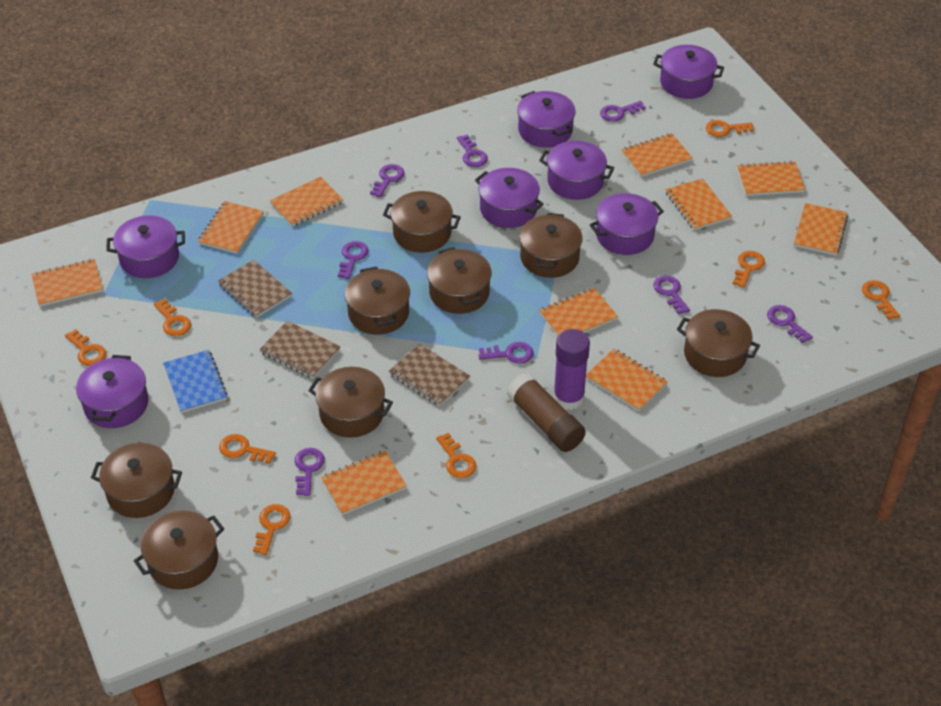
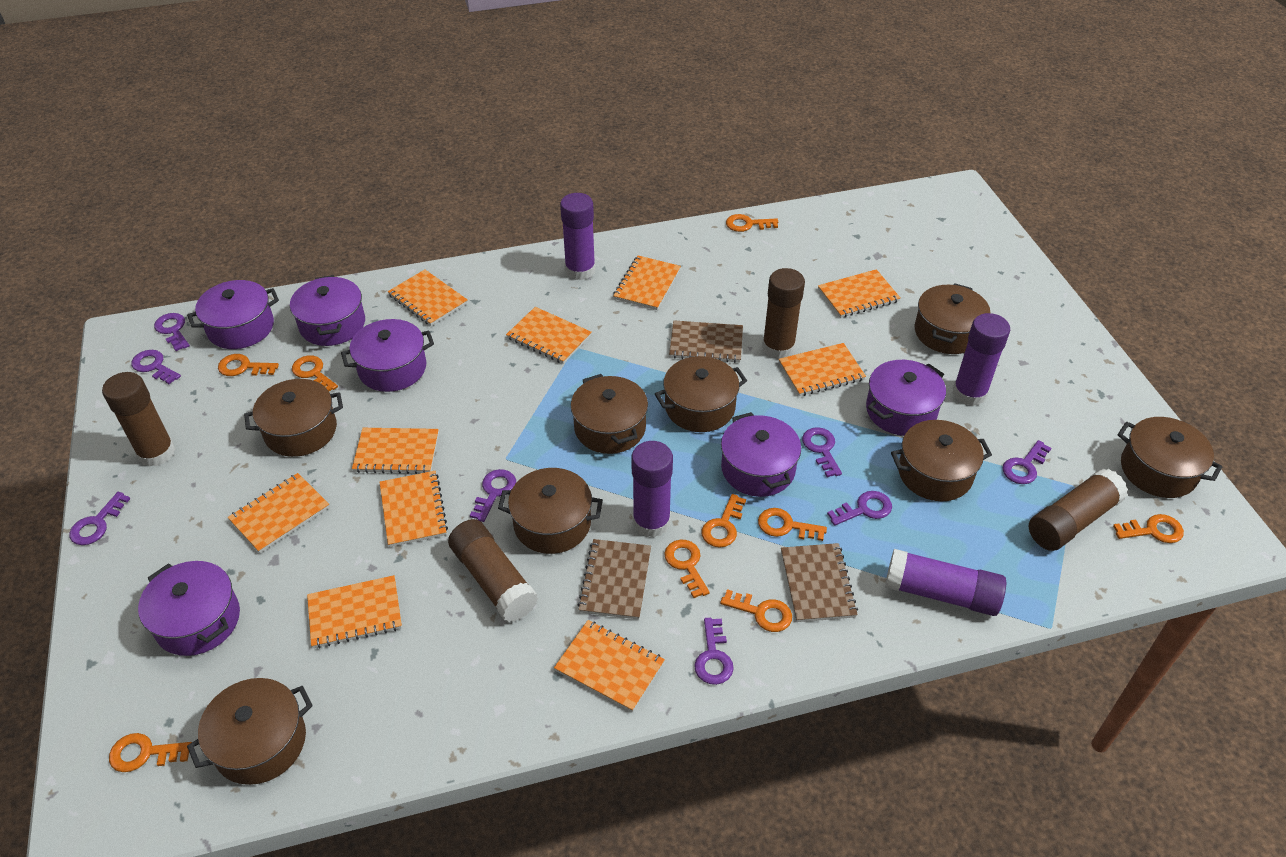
blue notebook: 1 -> 0
brown glue stick: 1 -> 4
orange key: 8 -> 9
purple glue stick: 1 -> 4
purple pot: 7 -> 6

